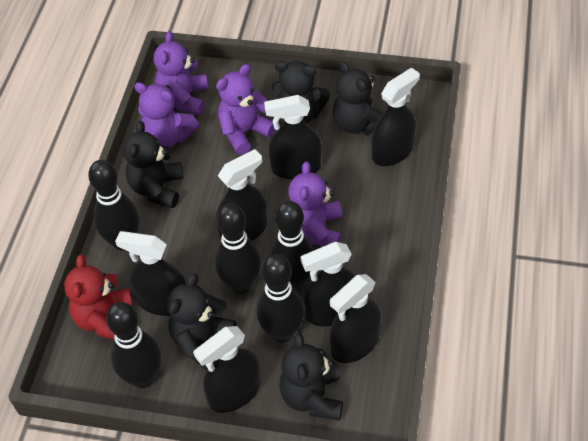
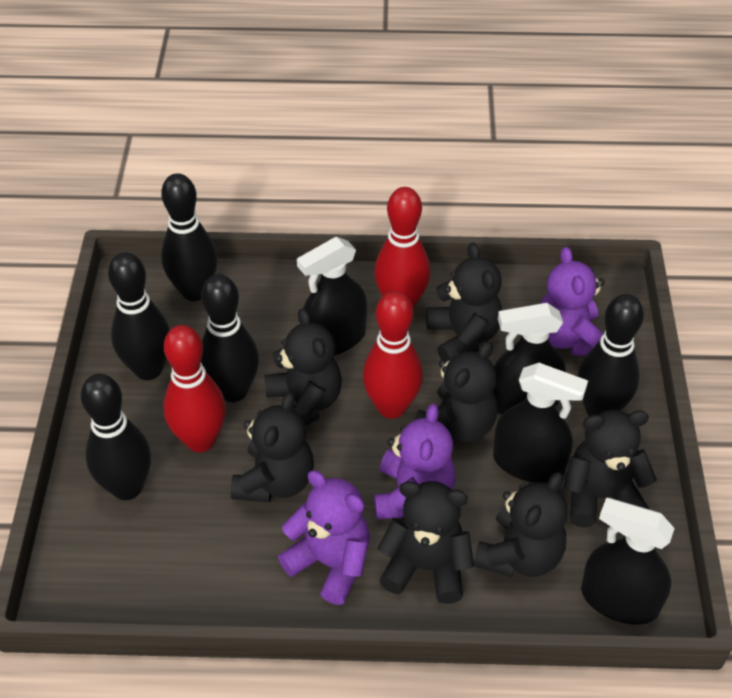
black spray bottle: 7 -> 4
black teddy bear: 5 -> 7
purple teddy bear: 4 -> 3
red bowling pin: 0 -> 3
red teddy bear: 1 -> 0

